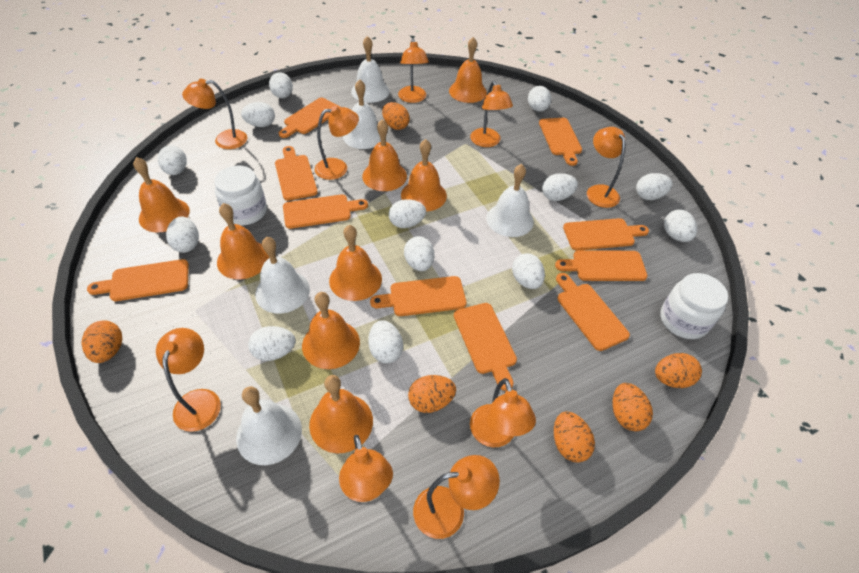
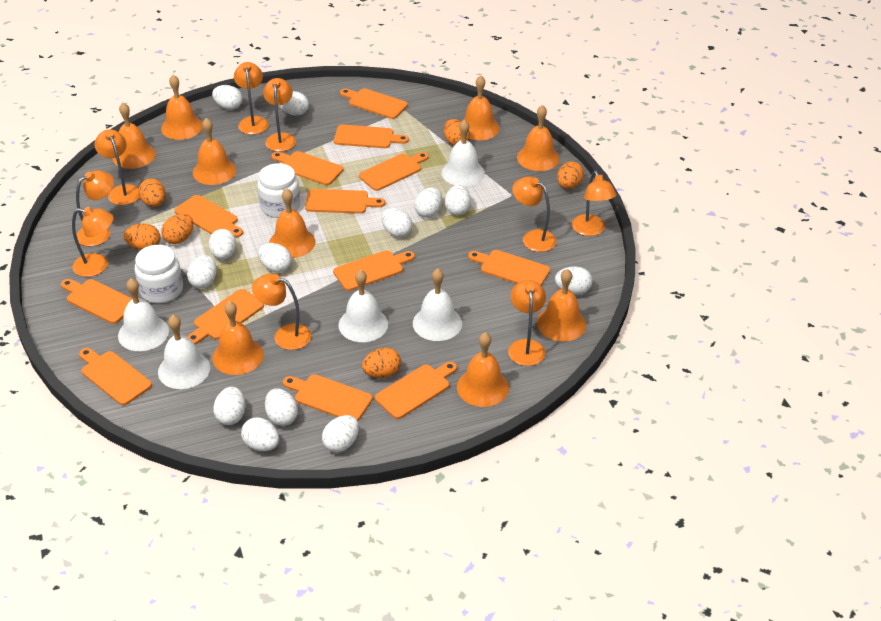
orange bell: 8 -> 9
orange cutting board: 10 -> 13

